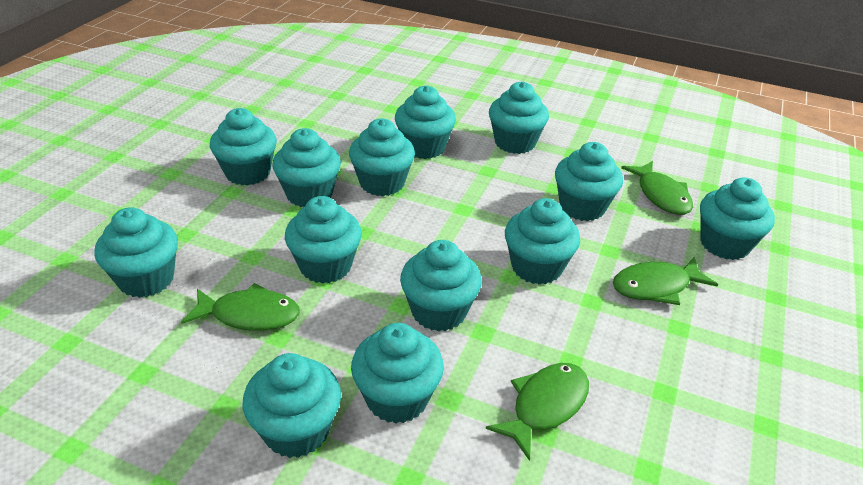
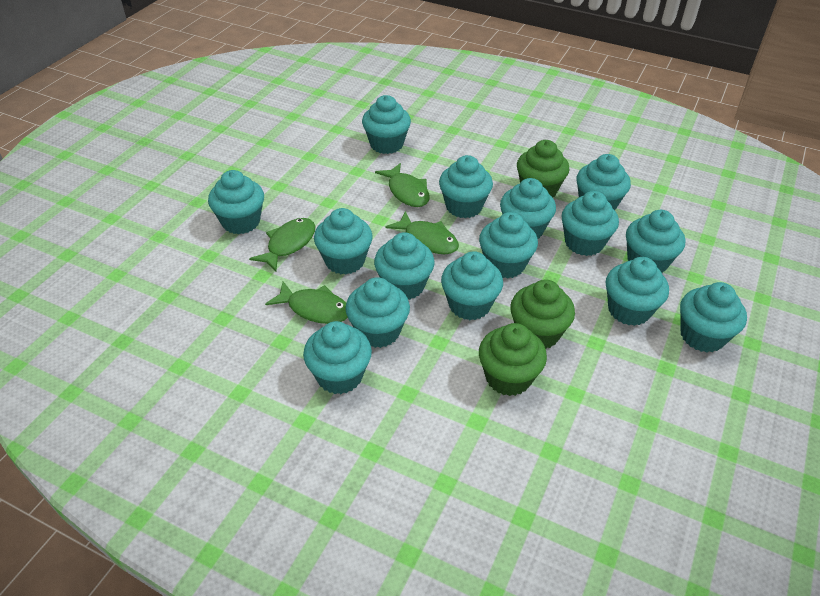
green cupcake: 0 -> 3
turquoise cupcake: 13 -> 15

